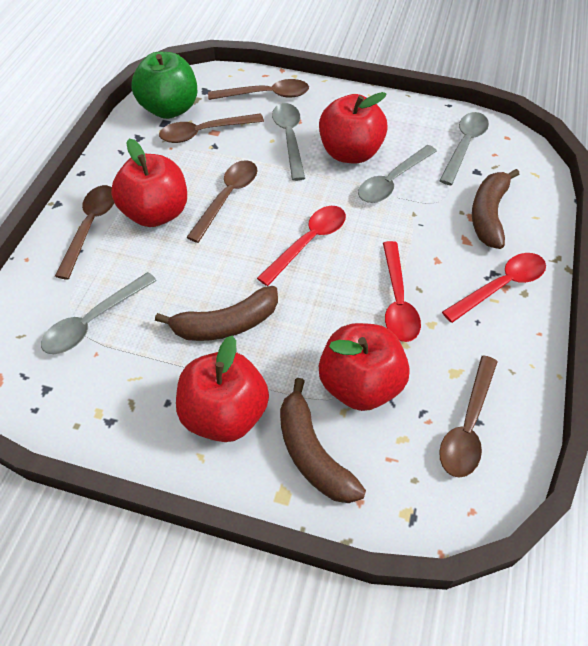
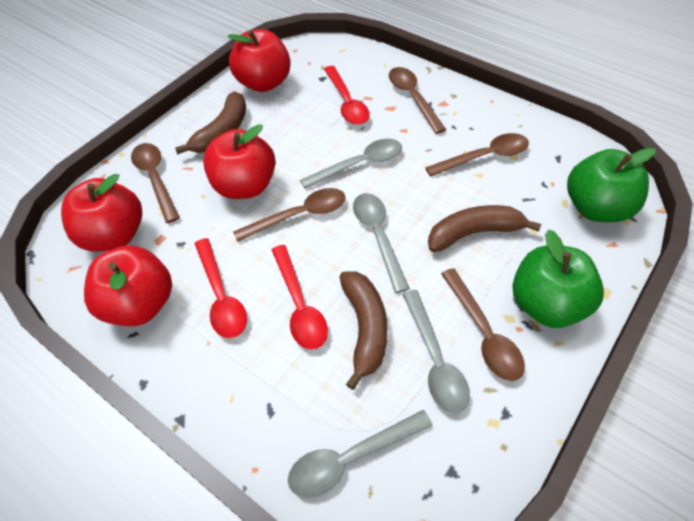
green apple: 1 -> 2

